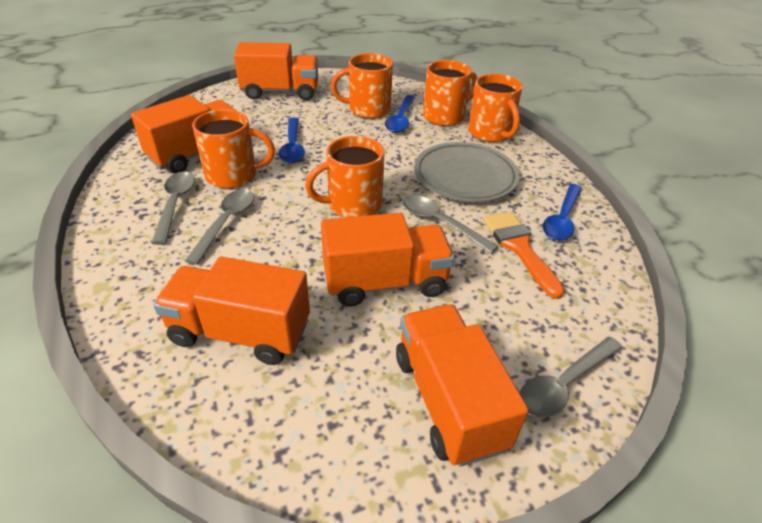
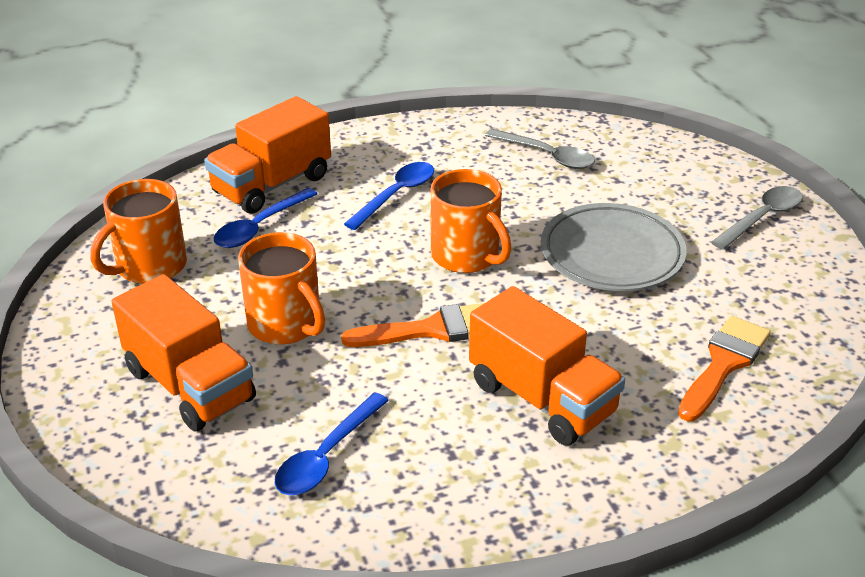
grey spoon: 4 -> 2
orange brush: 1 -> 2
orange mug: 5 -> 3
orange truck: 5 -> 3

